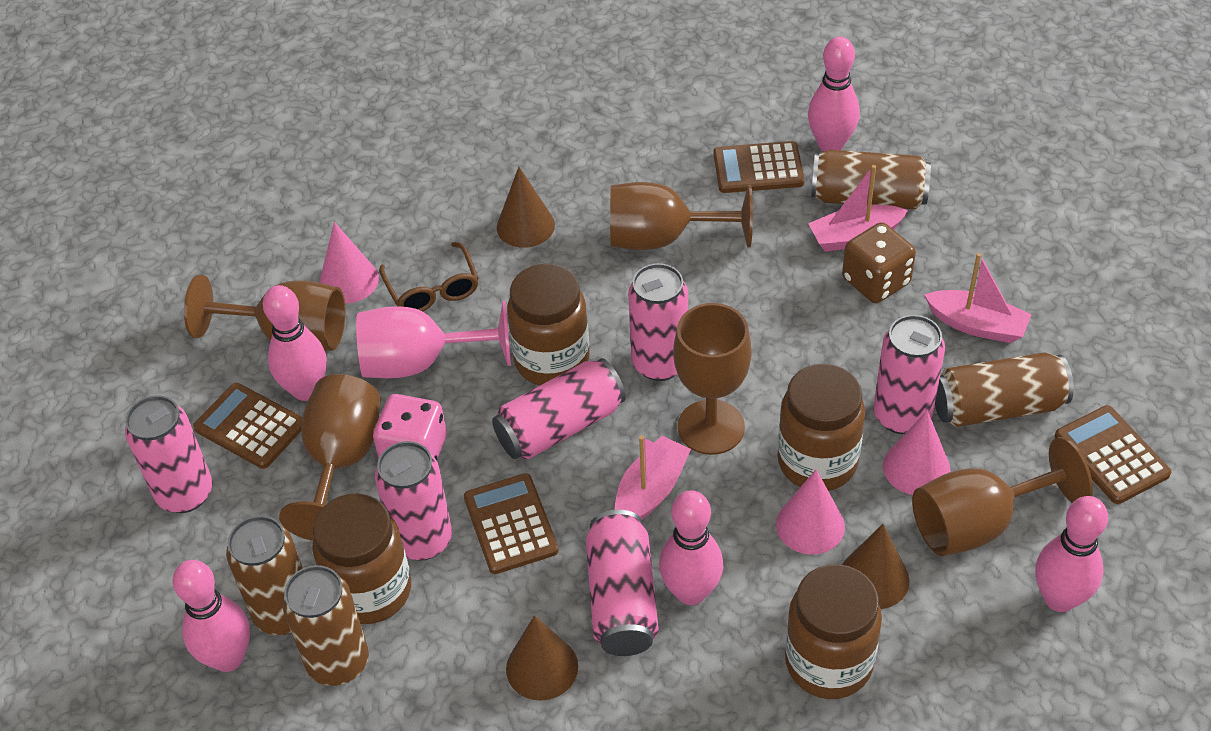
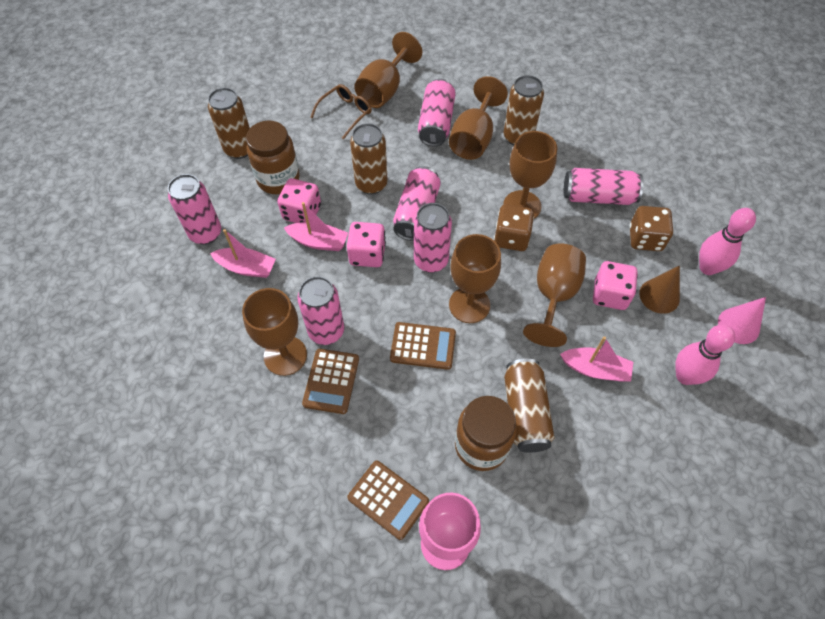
brown calculator: 4 -> 3
brown cone: 3 -> 1
brown dice: 1 -> 2
brown goblet: 5 -> 6
brown jar: 4 -> 2
pink bowling pin: 5 -> 2
pink cone: 3 -> 1
pink dice: 1 -> 3

